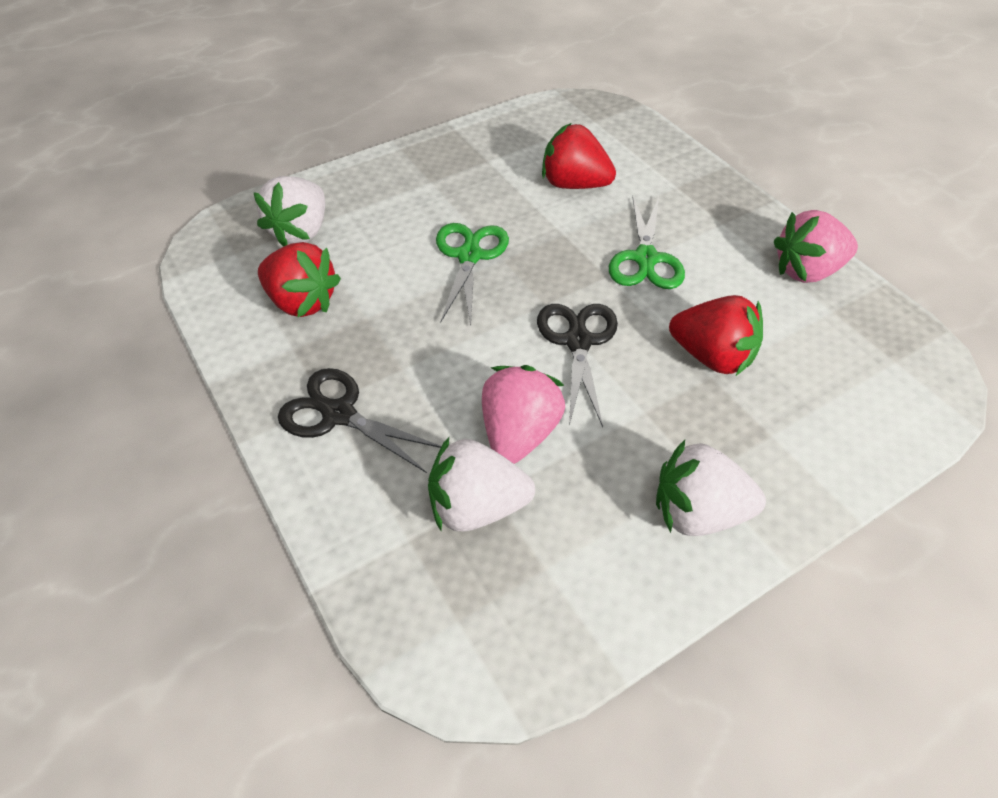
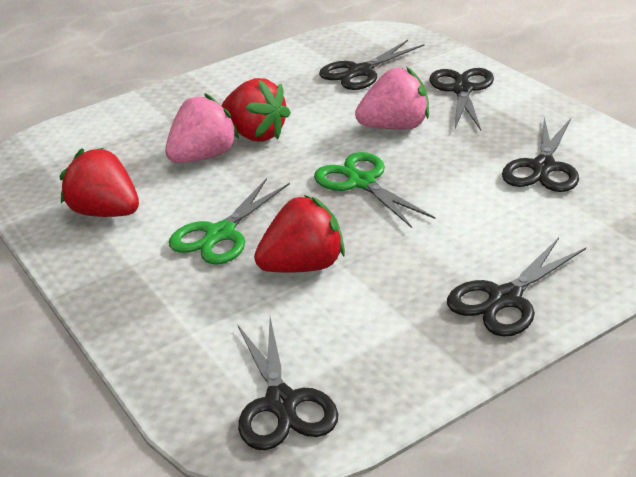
black scissors: 2 -> 5
white strawberry: 3 -> 0

